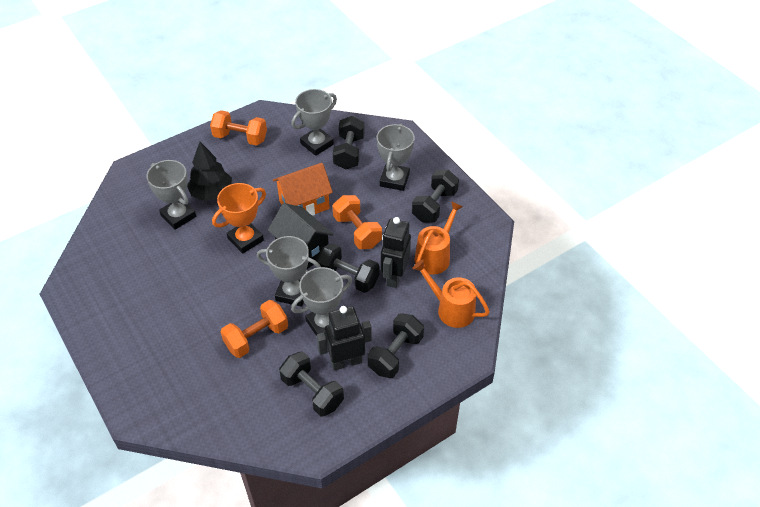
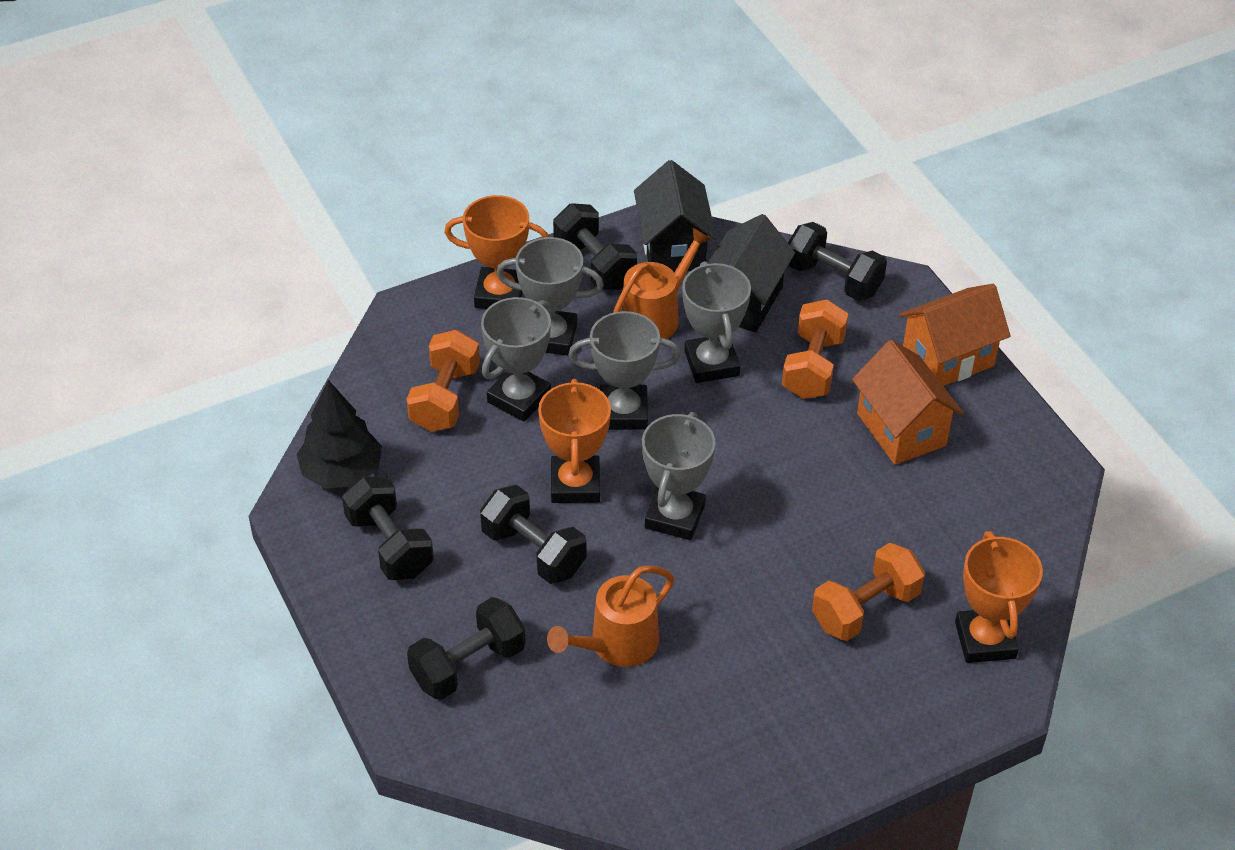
black house: 1 -> 2
black robot: 2 -> 0
orange house: 1 -> 2
orange trophy: 1 -> 3

